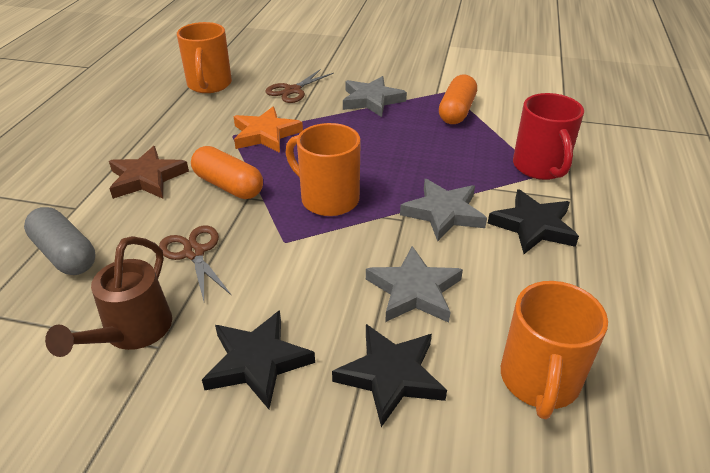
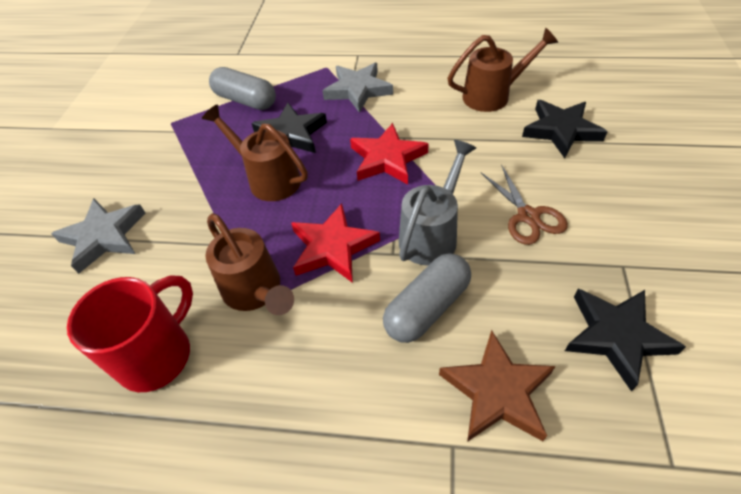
brown scissors: 2 -> 1
brown watering can: 1 -> 3
grey capsule: 1 -> 2
grey star: 3 -> 2
grey watering can: 0 -> 1
orange capsule: 2 -> 0
orange mug: 3 -> 0
orange star: 1 -> 0
red star: 0 -> 2

